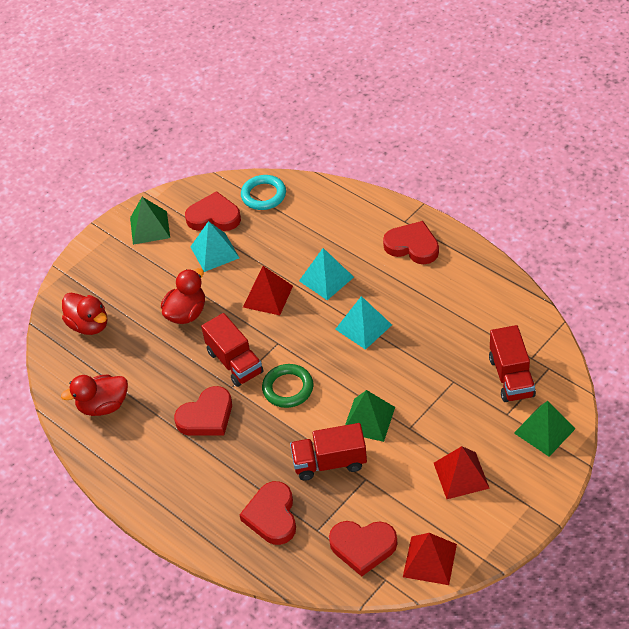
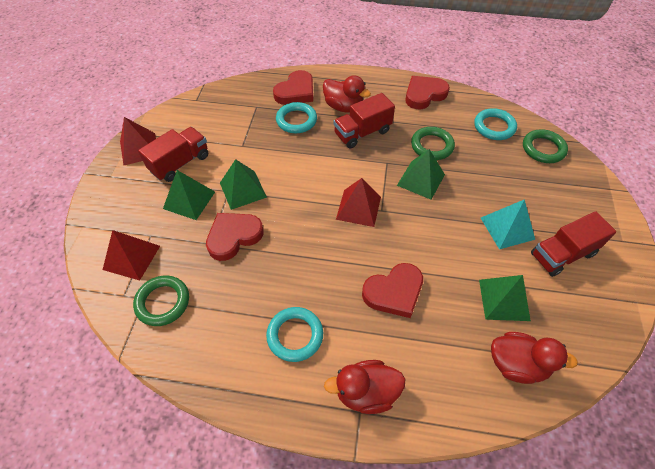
green pyramid: 3 -> 4
green ring: 1 -> 3
red heart: 5 -> 4
turquoise pyramid: 3 -> 1
turquoise ring: 1 -> 3

